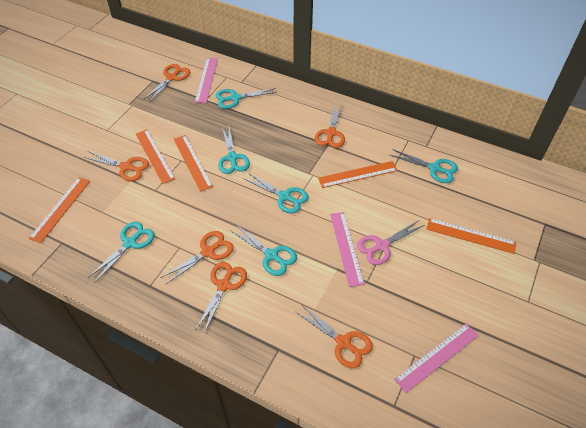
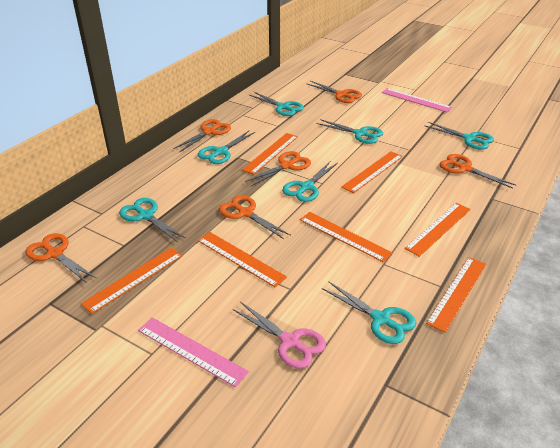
orange ruler: 5 -> 7
pink ruler: 3 -> 2
turquoise scissors: 6 -> 7

